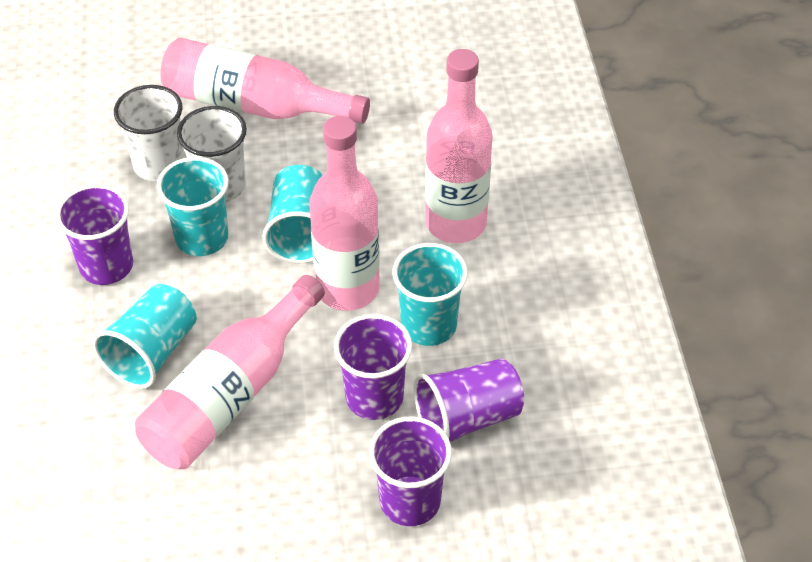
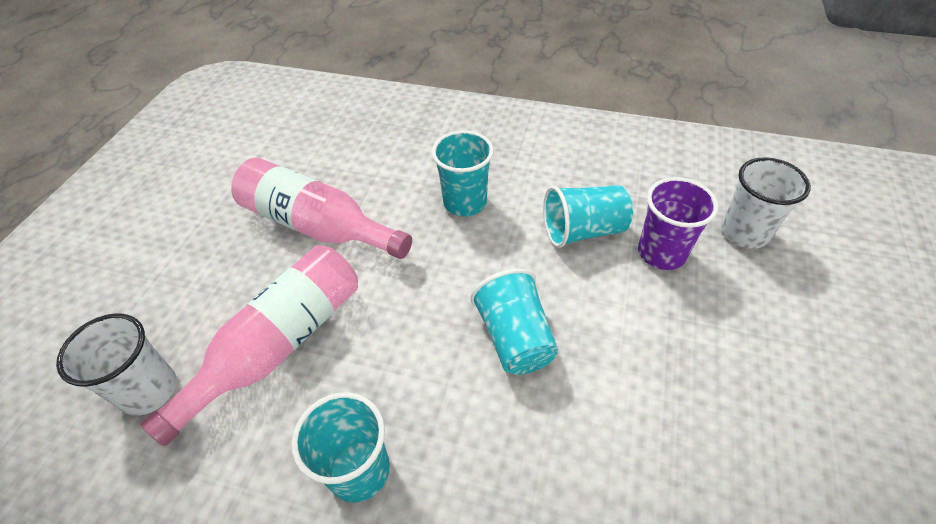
pink bottle: 4 -> 2
purple cup: 4 -> 1

